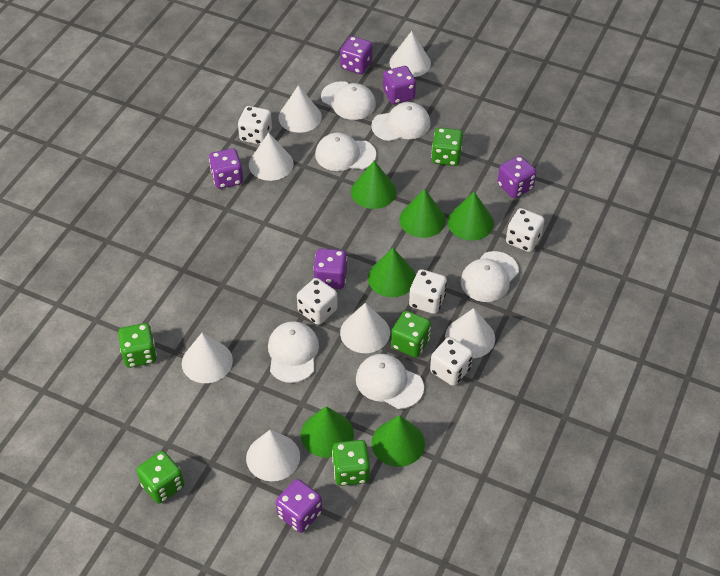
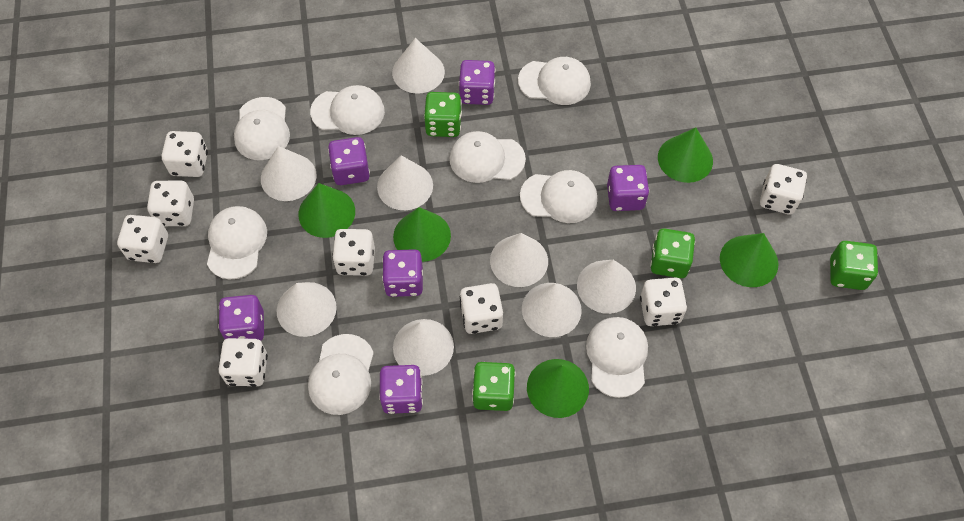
green cone: 6 -> 5
green dice: 5 -> 4
white cap: 6 -> 8
white cone: 7 -> 8
white dice: 5 -> 8

